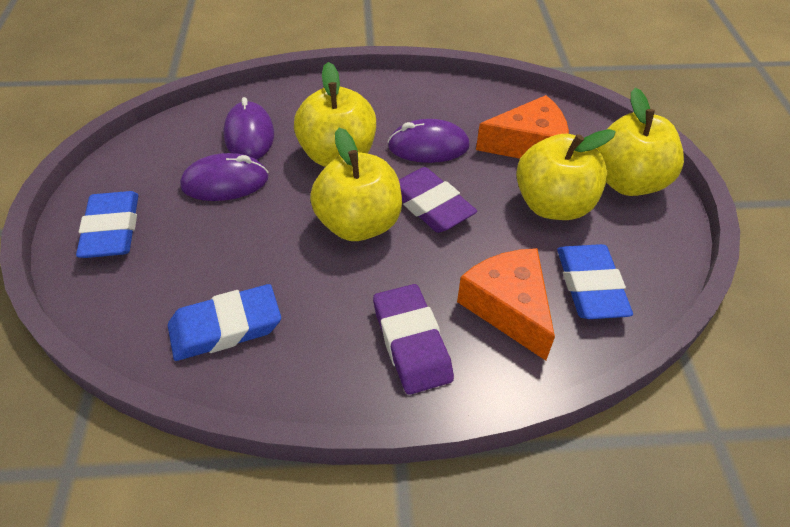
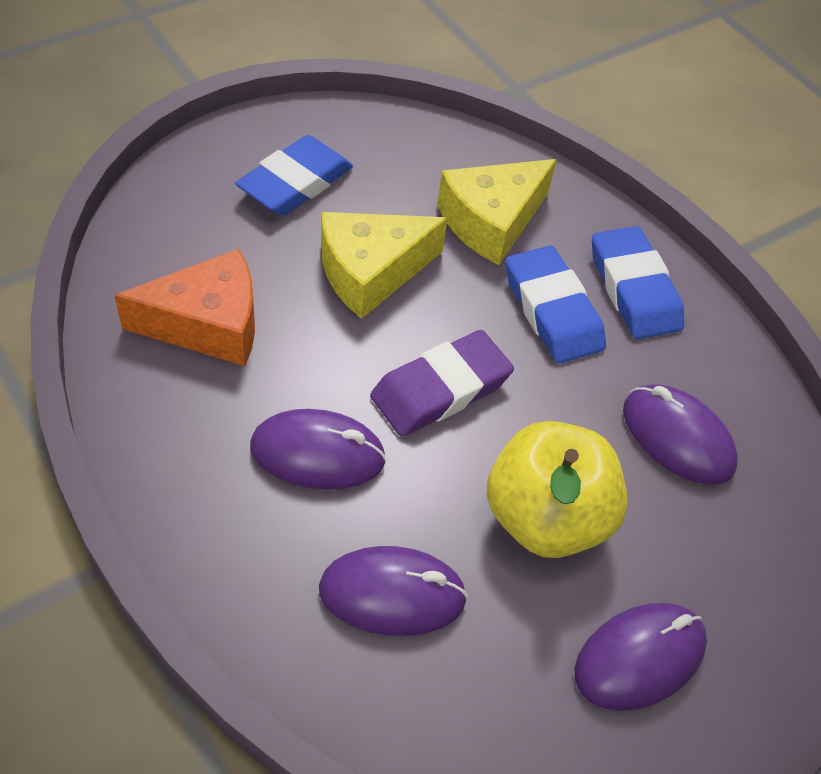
orange cheese: 2 -> 1
purple eraser: 2 -> 1
purple mouse: 3 -> 4
yellow apple: 4 -> 1
yellow cheese: 0 -> 2

